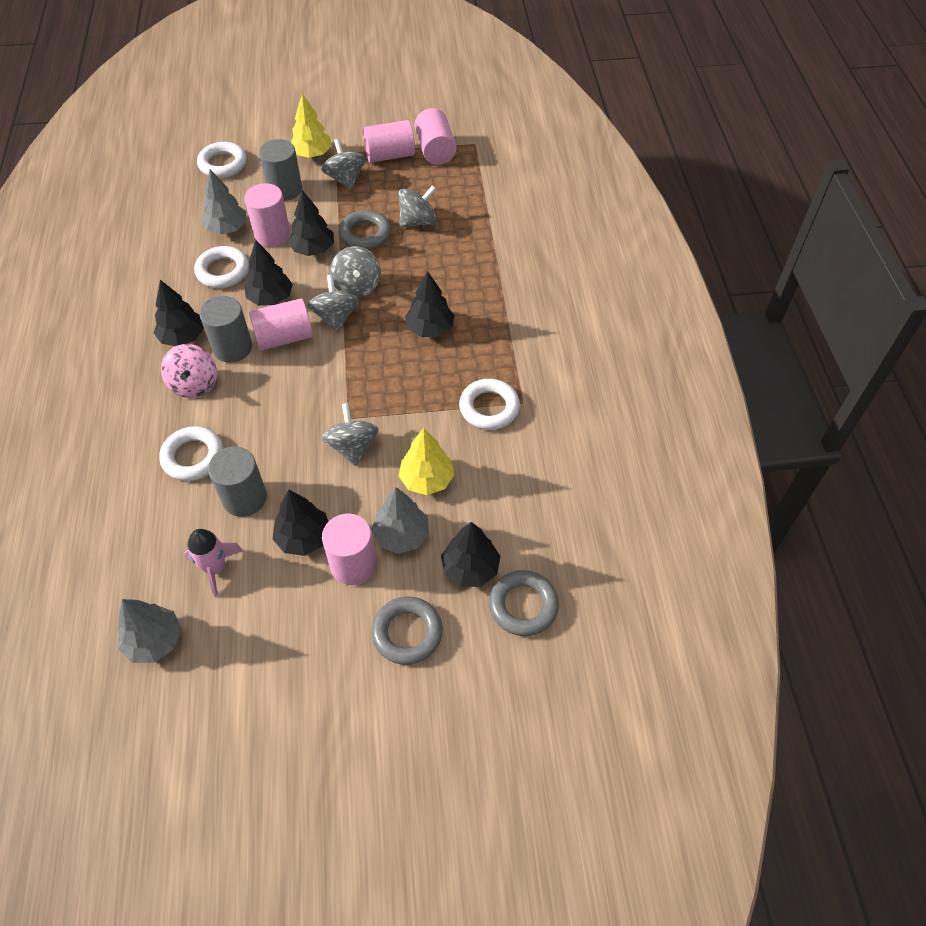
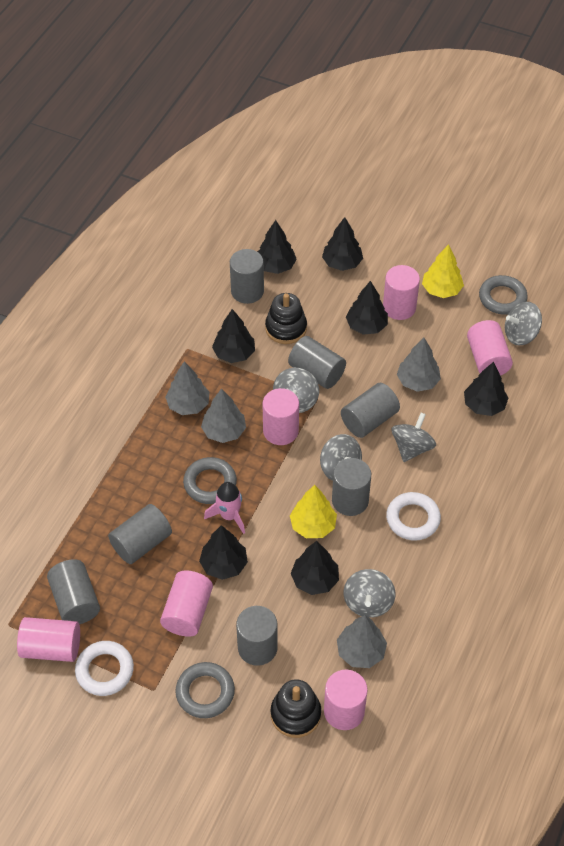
black stacking toy: 0 -> 2
black tree: 6 -> 7
grey cylinder: 3 -> 7
grey tree: 3 -> 4
pink cylinder: 5 -> 6
pink spinning top: 1 -> 0
white ring: 4 -> 2

